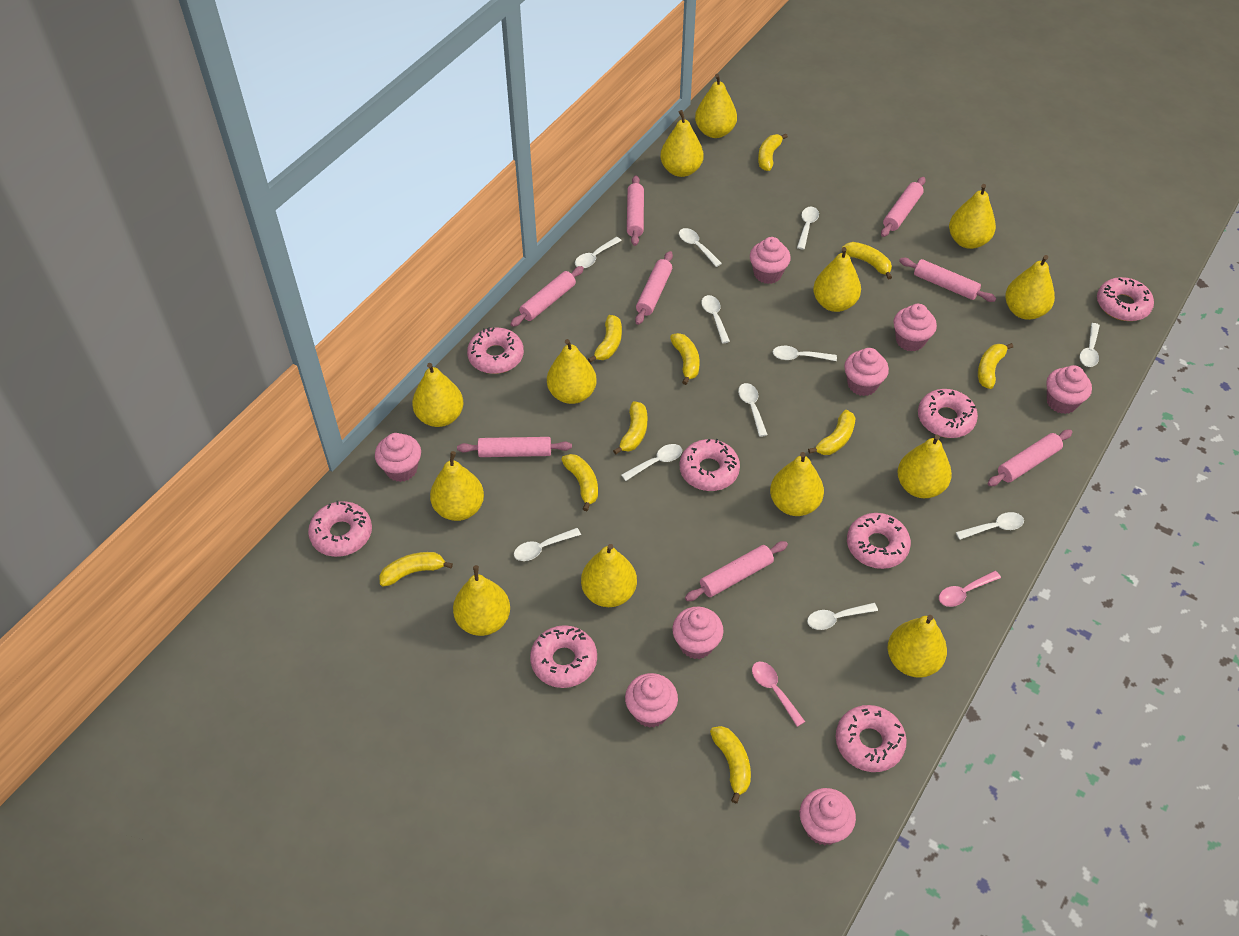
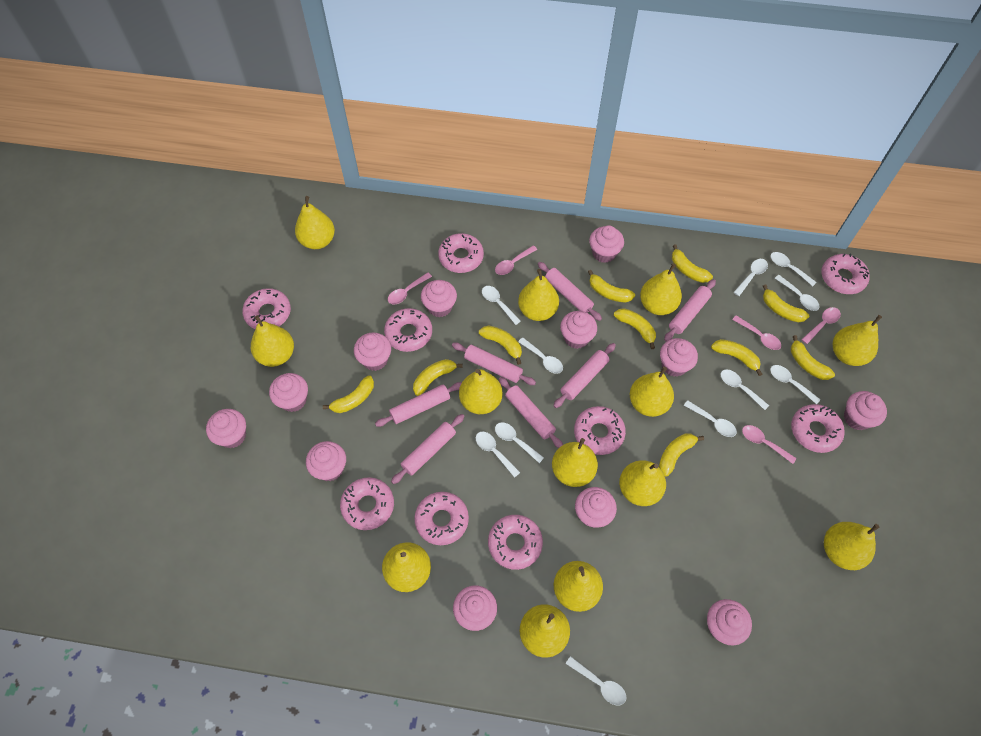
pink cupcake: 8 -> 12
pink donut: 8 -> 9
pink rolling pin: 8 -> 7
pink spoon: 2 -> 5

